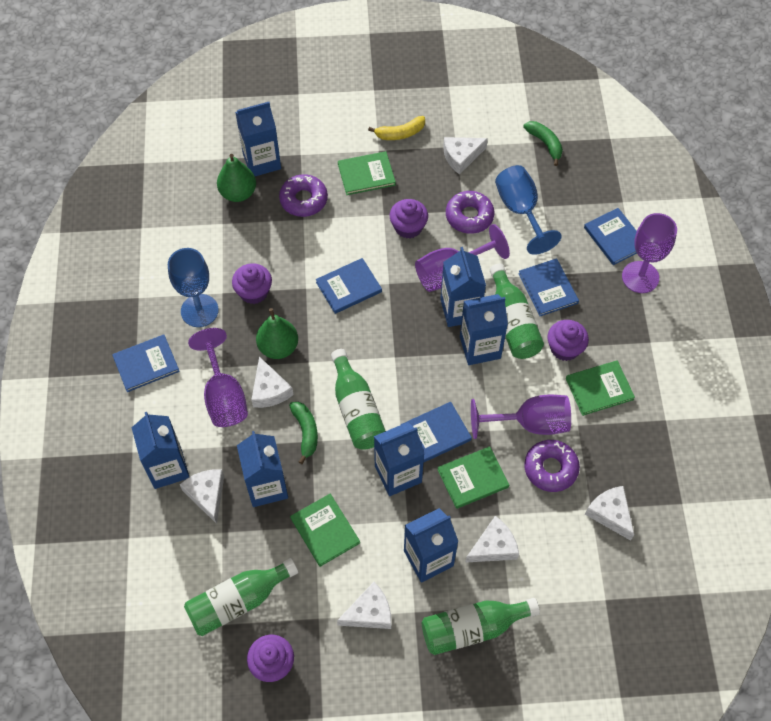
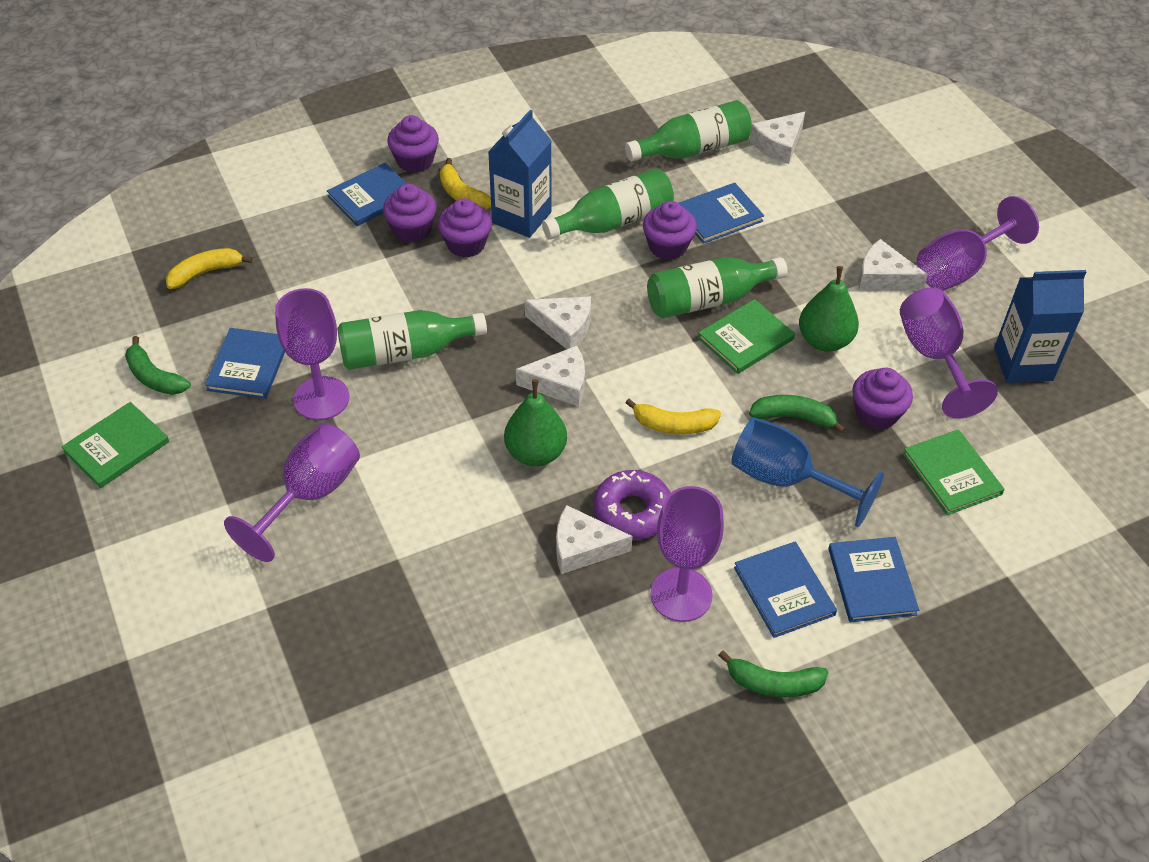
blue carton: 7 -> 2
blue goblet: 2 -> 1
green banana: 2 -> 3
green book: 4 -> 3
purple cupcake: 4 -> 5
purple donut: 3 -> 1
purple goblet: 4 -> 5
white cheese: 6 -> 5
yellow banana: 1 -> 3

